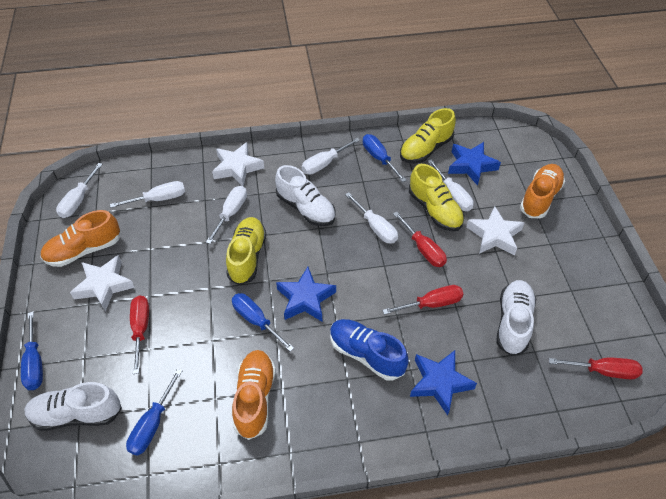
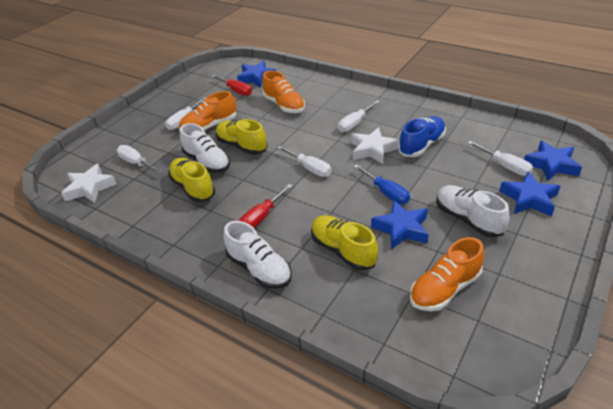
blue screwdriver: 4 -> 1
blue star: 3 -> 4
red screwdriver: 4 -> 2
white screwdriver: 6 -> 5
white star: 3 -> 2

